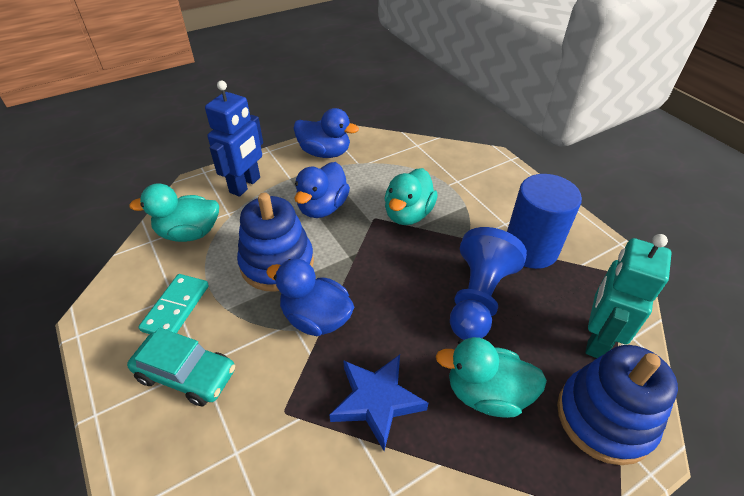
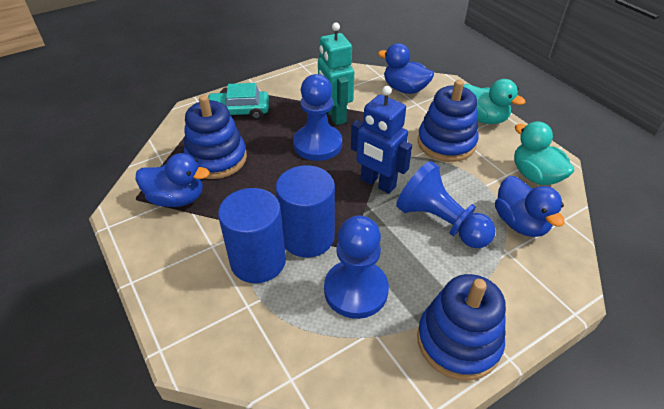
blue cylinder: 1 -> 2
blue pawn: 1 -> 3
blue stacking toy: 2 -> 3
blue star: 1 -> 0
turquoise domino: 1 -> 0
turquoise duck: 3 -> 2

